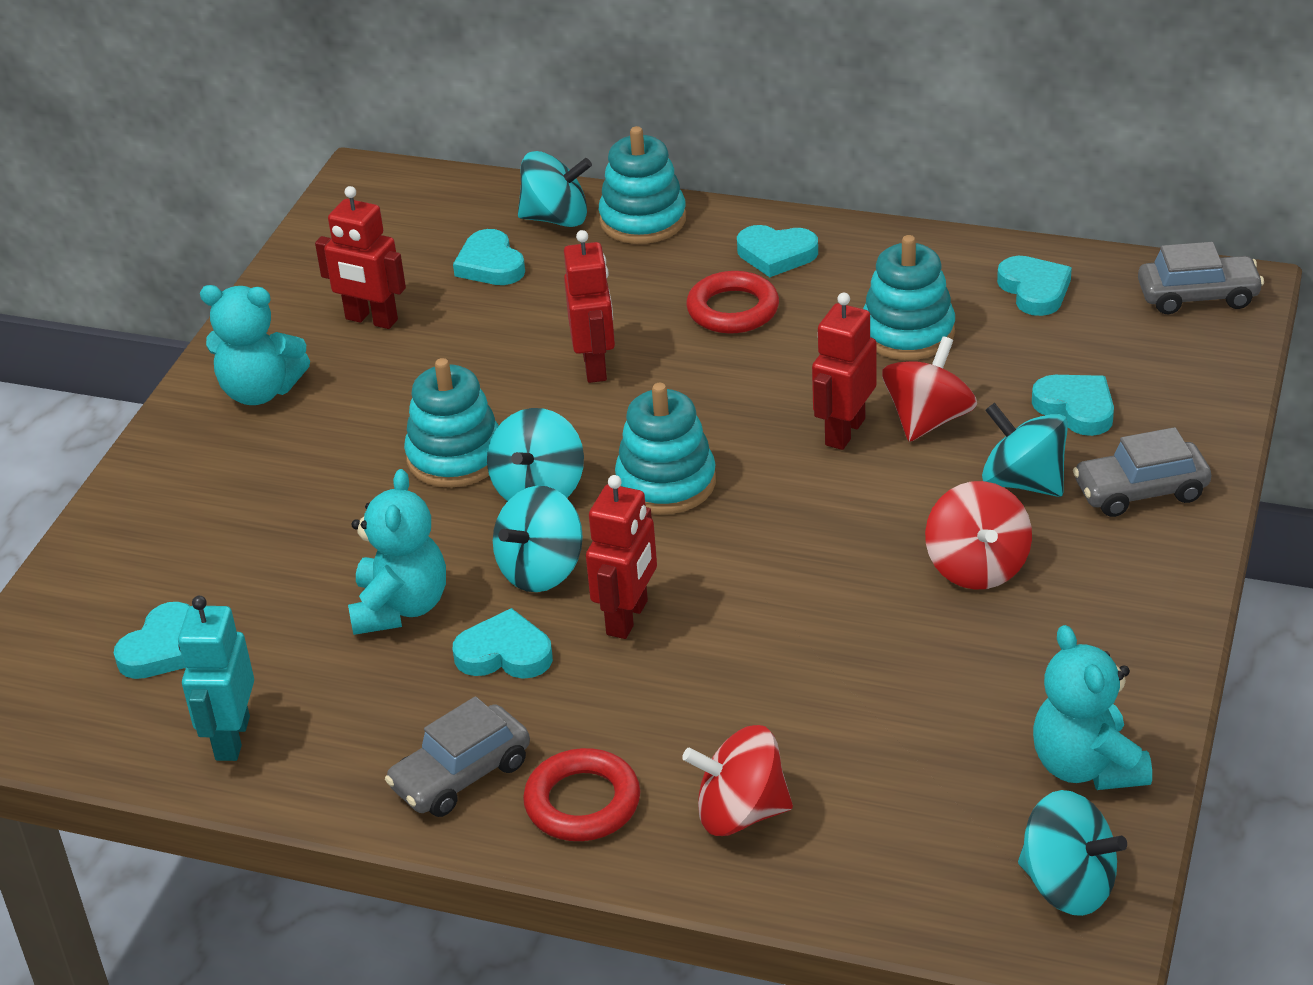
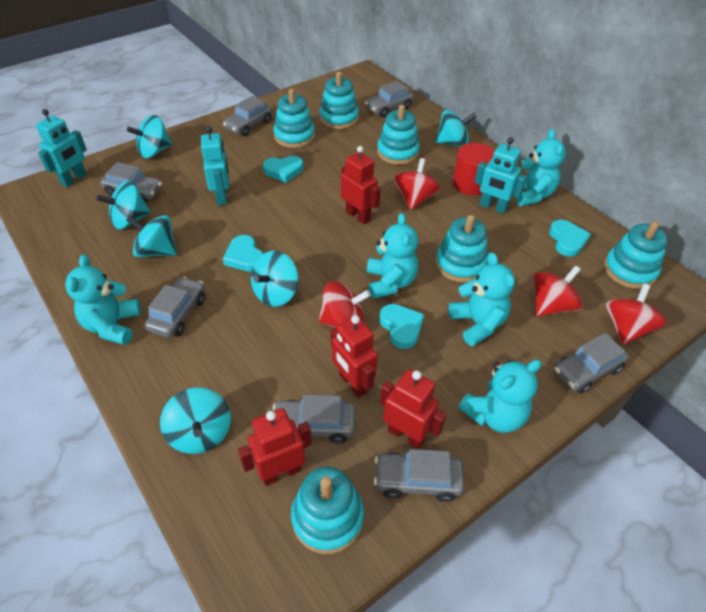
grey car: 3 -> 7
red cylinder: 0 -> 1
red ring: 2 -> 0
red spinning top: 3 -> 4
turquoise heart: 6 -> 4
turquoise robot: 1 -> 3
turquoise spinning top: 5 -> 6
turquoise stacking toy: 4 -> 6
turquoise teddy bear: 3 -> 5

